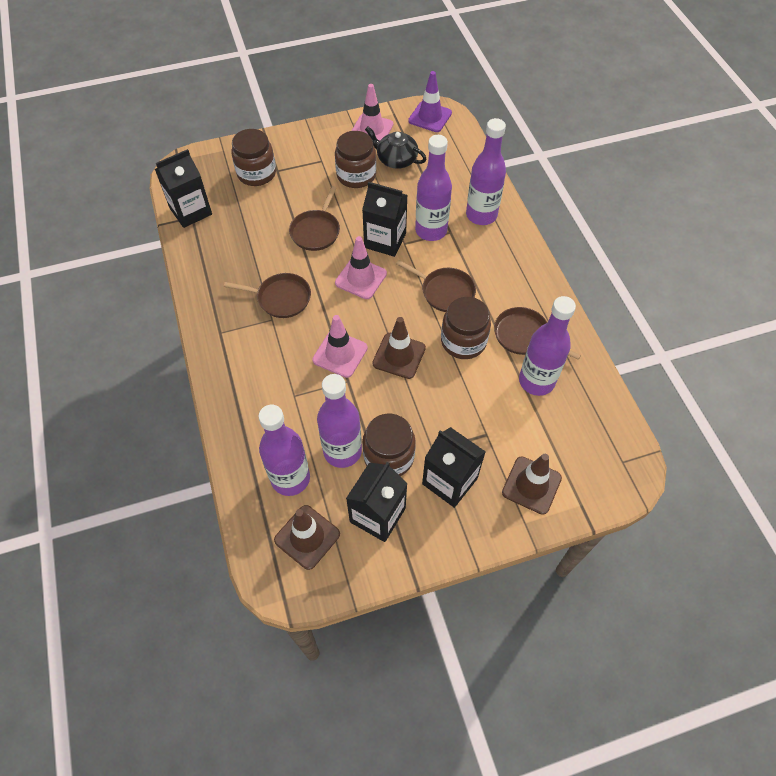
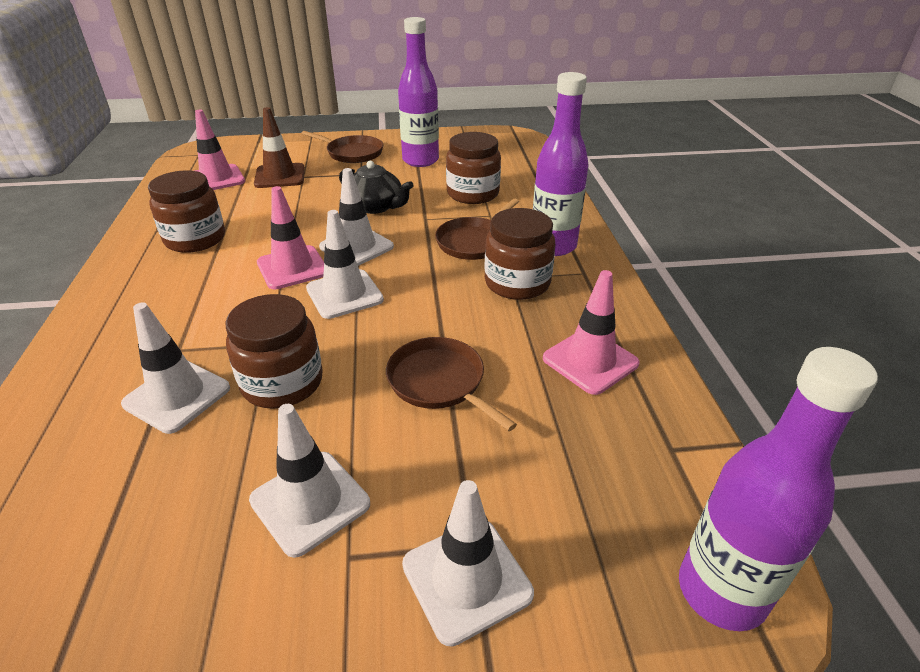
black carton: 4 -> 0
brown pan: 4 -> 3
brown traffic cone: 3 -> 1
purple bottle: 5 -> 3
purple traffic cone: 1 -> 0
white traffic cone: 0 -> 5

